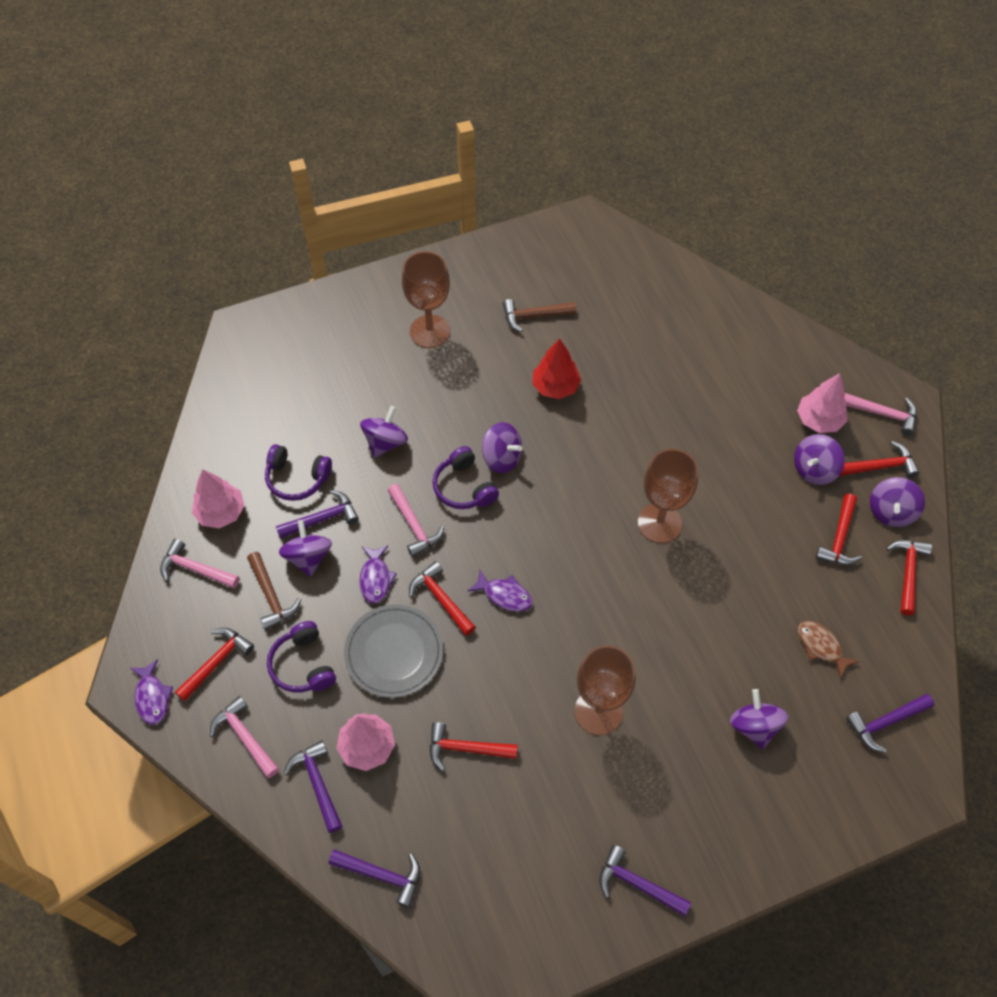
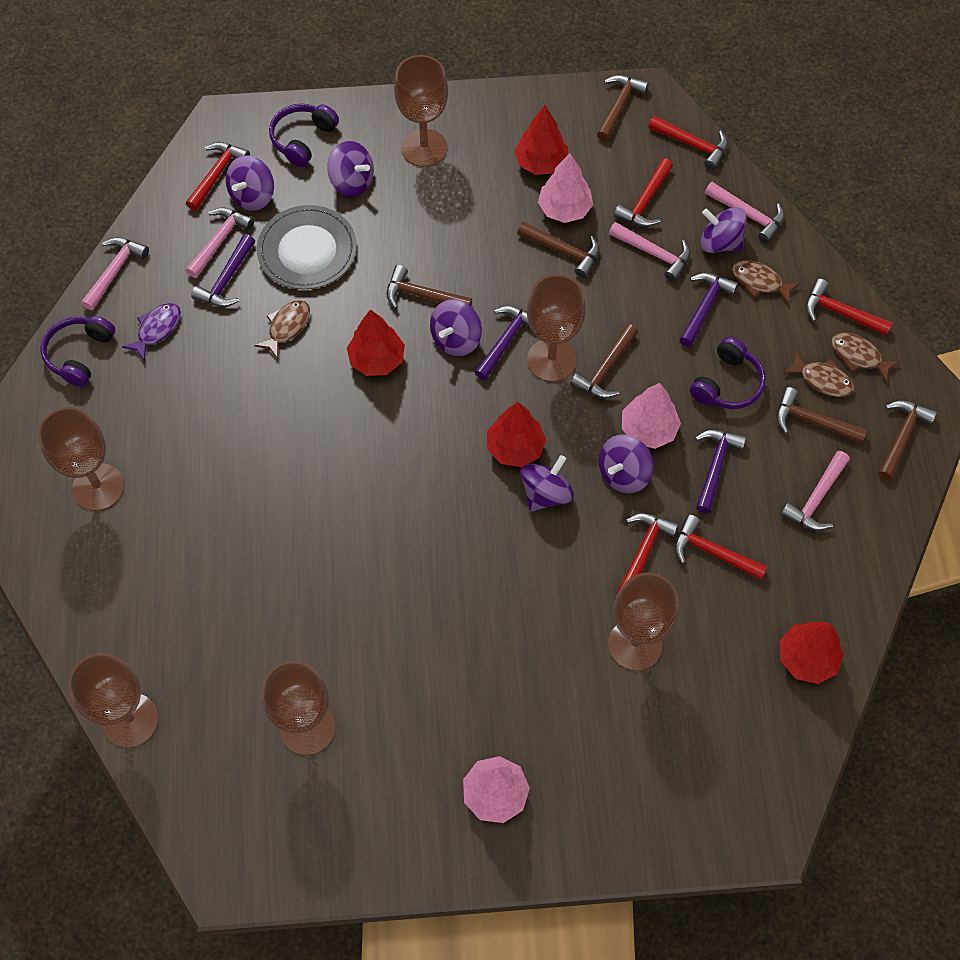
brown fish: 1 -> 4
brown goblet: 3 -> 6
brown hammer: 2 -> 6
pink hammer: 4 -> 5
purple fish: 3 -> 1
purple hammer: 5 -> 4
red tree: 1 -> 4

